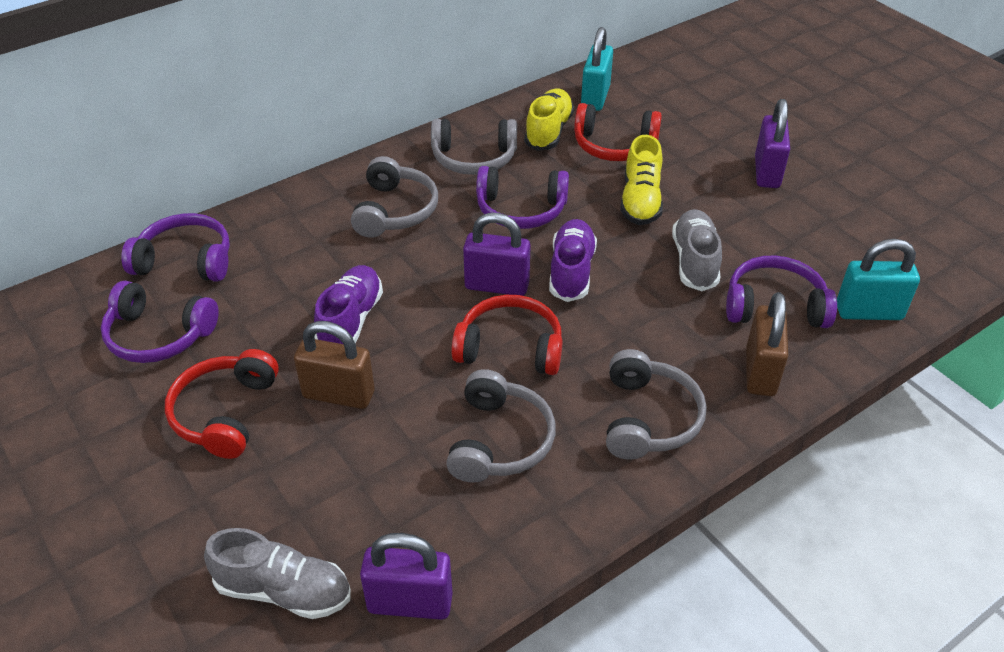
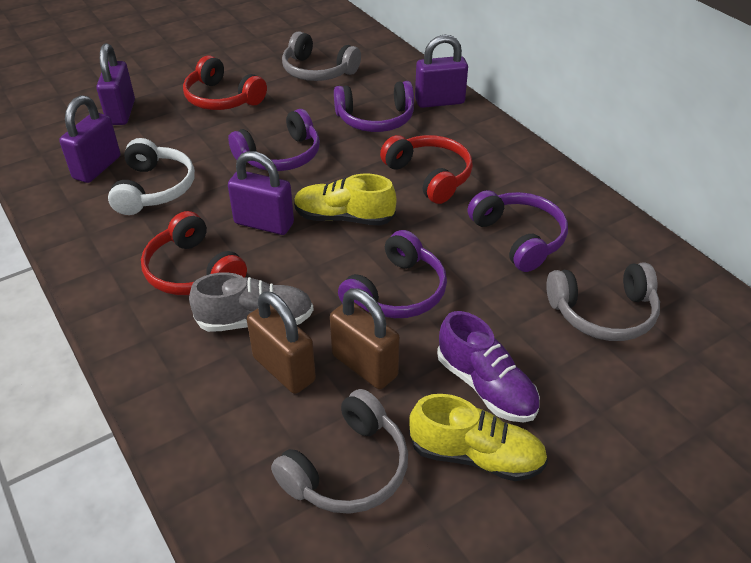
grey headphones: 4 -> 3
grey shoe: 2 -> 1
purple padlock: 3 -> 4
purple shoe: 2 -> 1
turquoise padlock: 2 -> 0
white headphones: 0 -> 1

